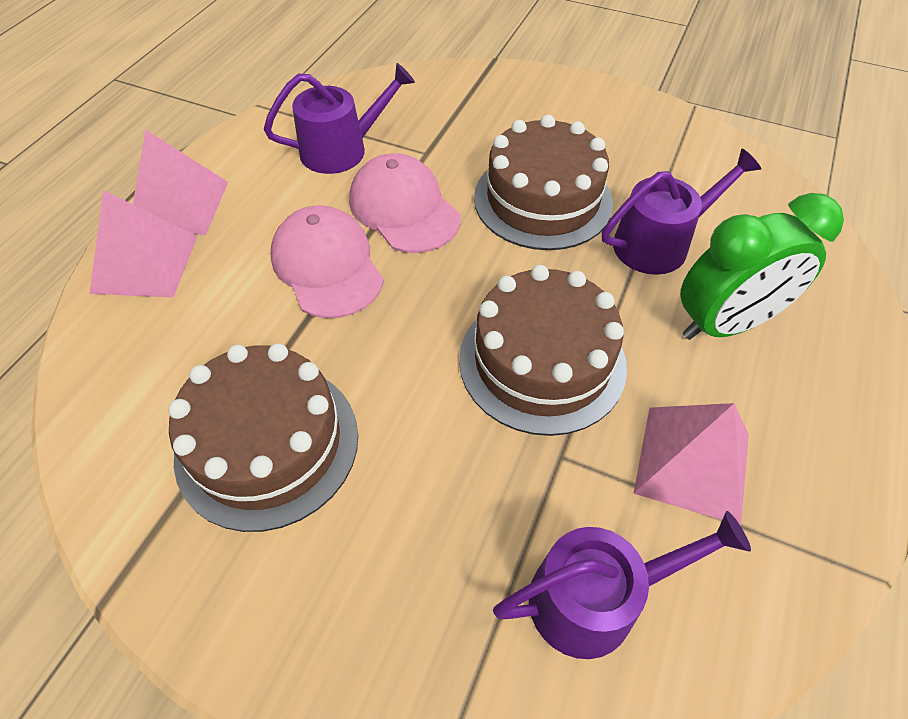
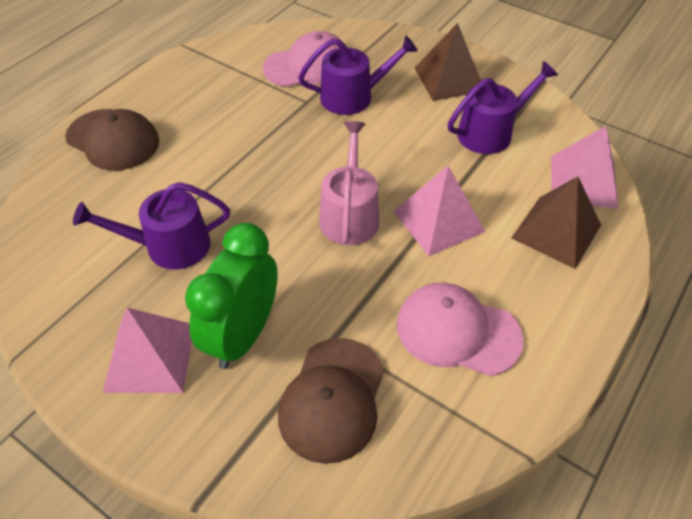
brown cake: 3 -> 0
brown cap: 0 -> 2
brown pyramid: 0 -> 2
pink watering can: 0 -> 1

